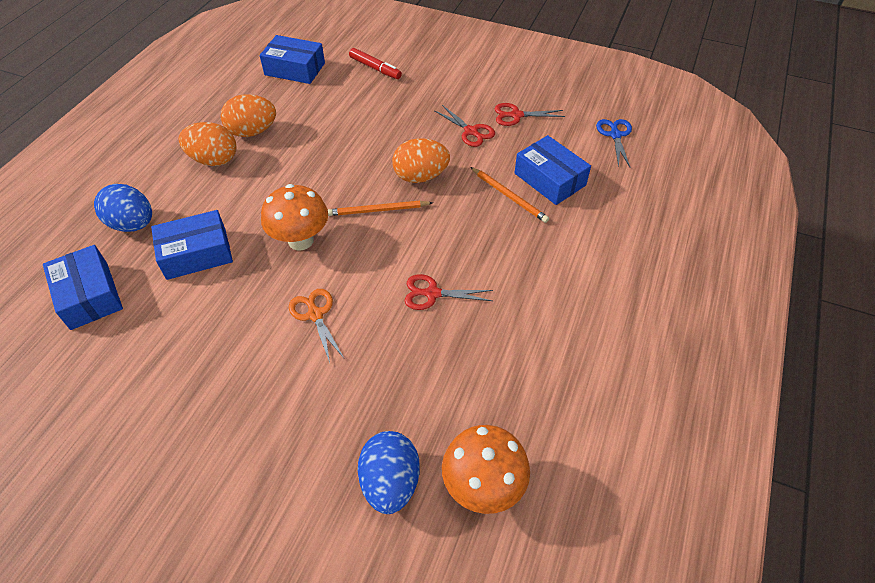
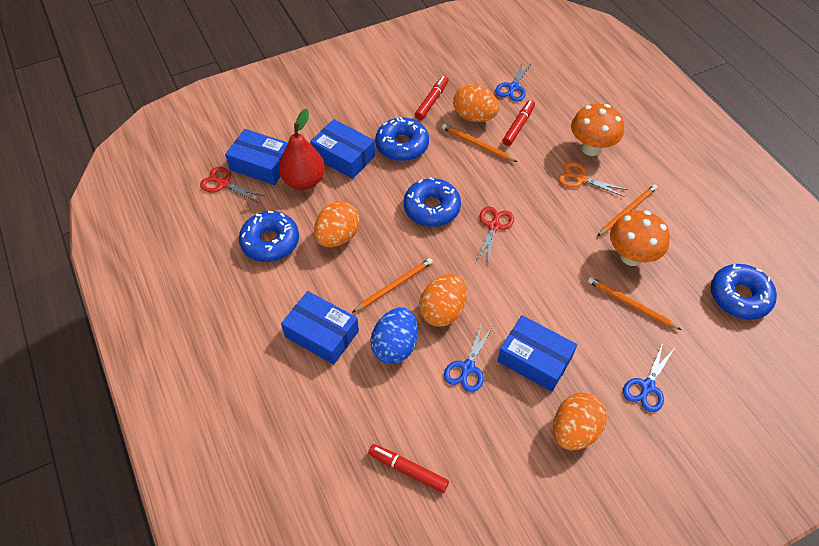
blue donut: 0 -> 4
blue egg: 2 -> 1
blue scissors: 1 -> 3
orange egg: 3 -> 4
orange pencil: 2 -> 4
red marker: 1 -> 3
red pear: 0 -> 1
red scissors: 3 -> 2

